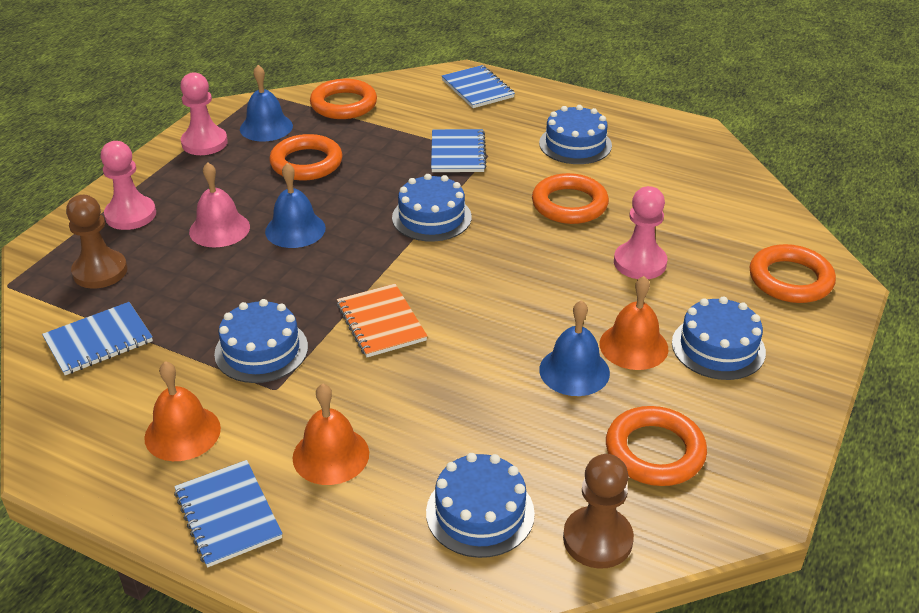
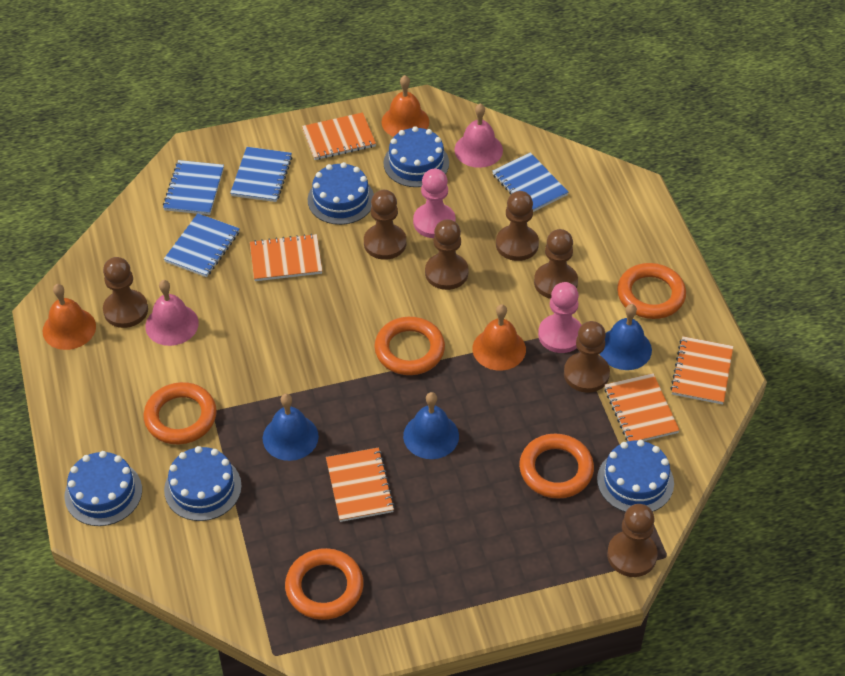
brown pawn: 2 -> 7
orange notebook: 1 -> 5
pink bell: 1 -> 2
pink pawn: 3 -> 2

